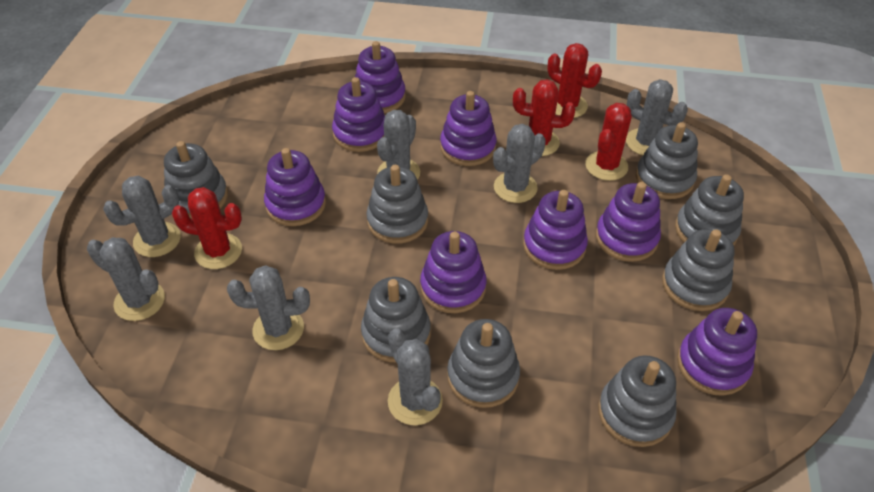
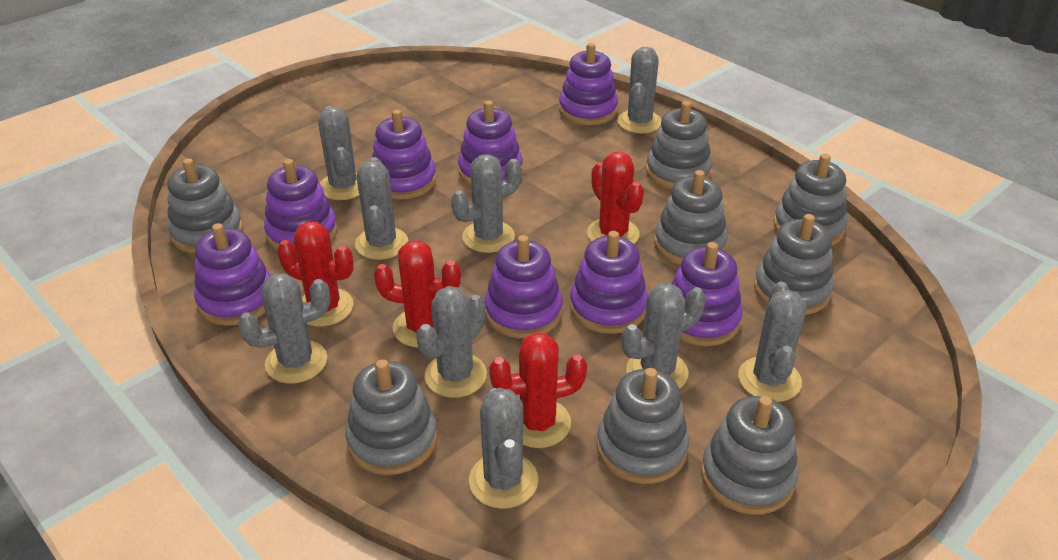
grey cactus: 7 -> 9

